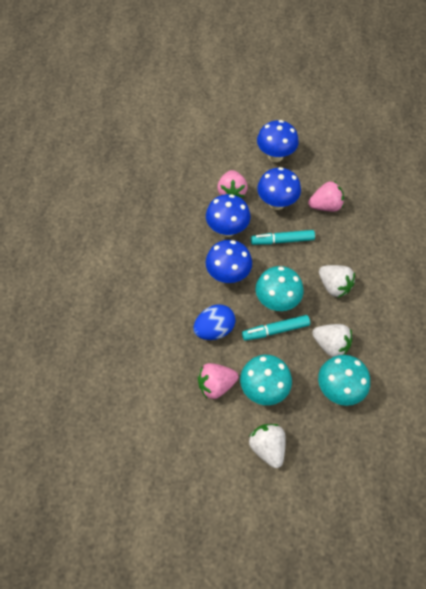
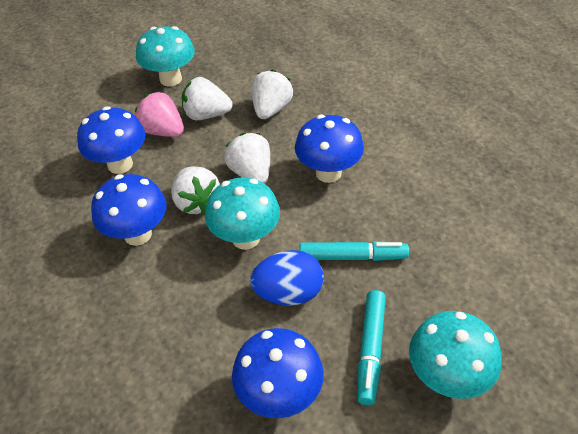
pink strawberry: 3 -> 1
white strawberry: 3 -> 4

